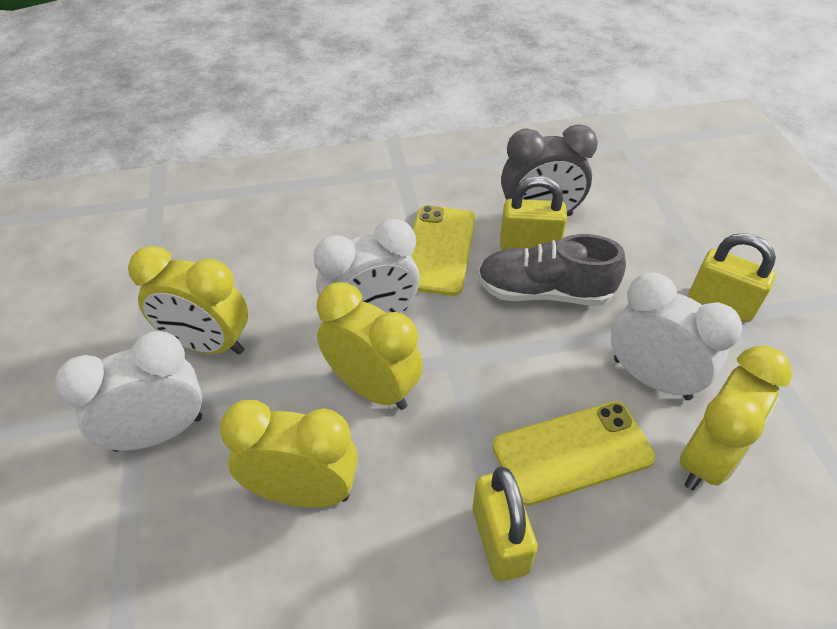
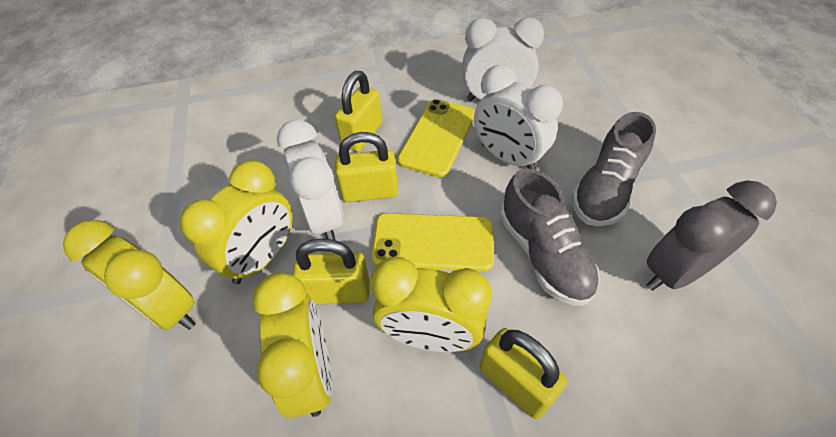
grey shoe: 1 -> 2
yellow padlock: 3 -> 4

